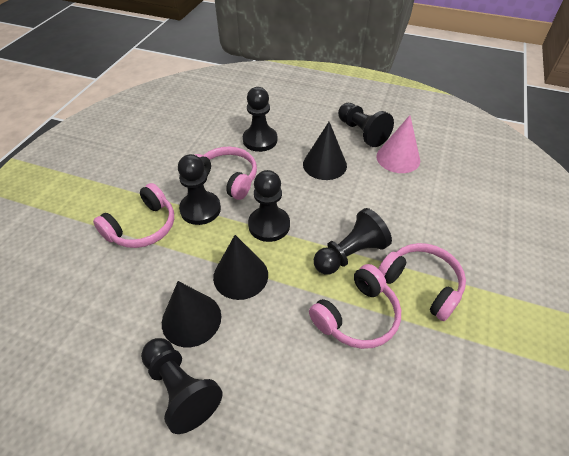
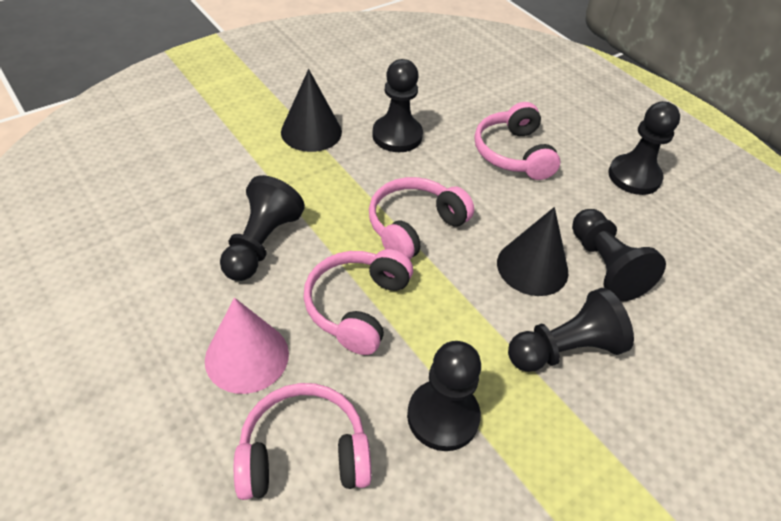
black cone: 3 -> 2

